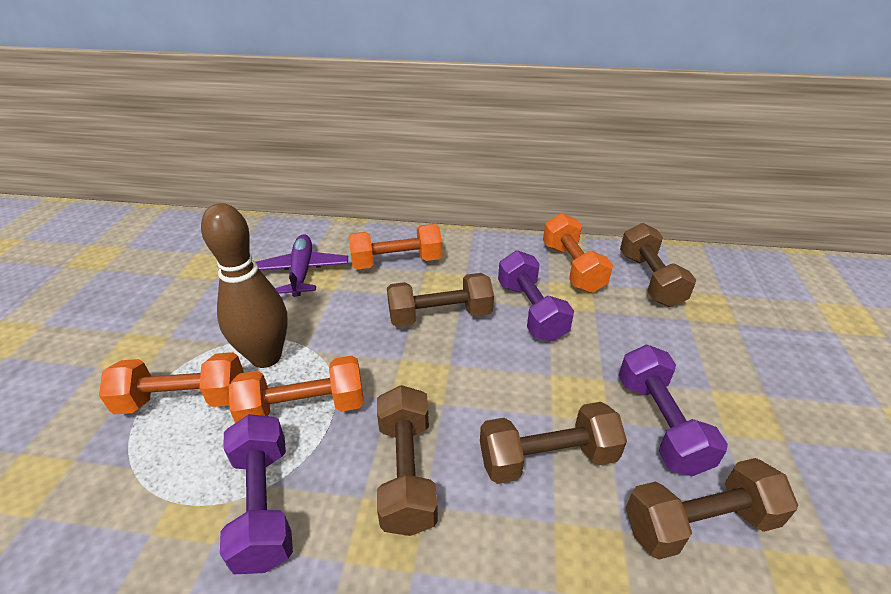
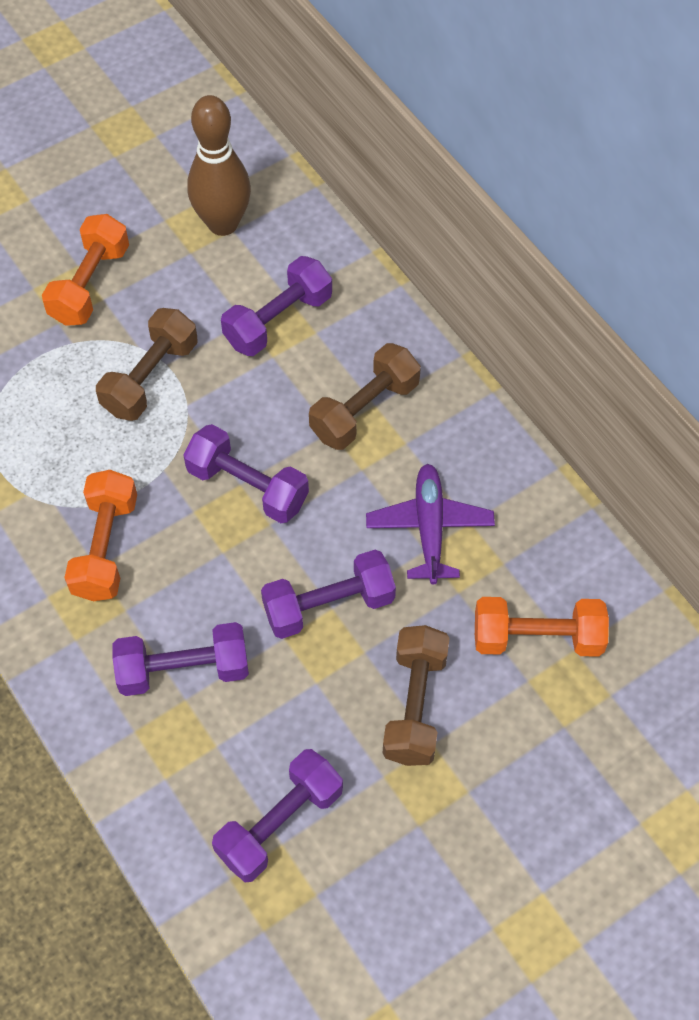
brown dumbbell: 5 -> 3
orange dumbbell: 4 -> 3
purple dumbbell: 3 -> 5

